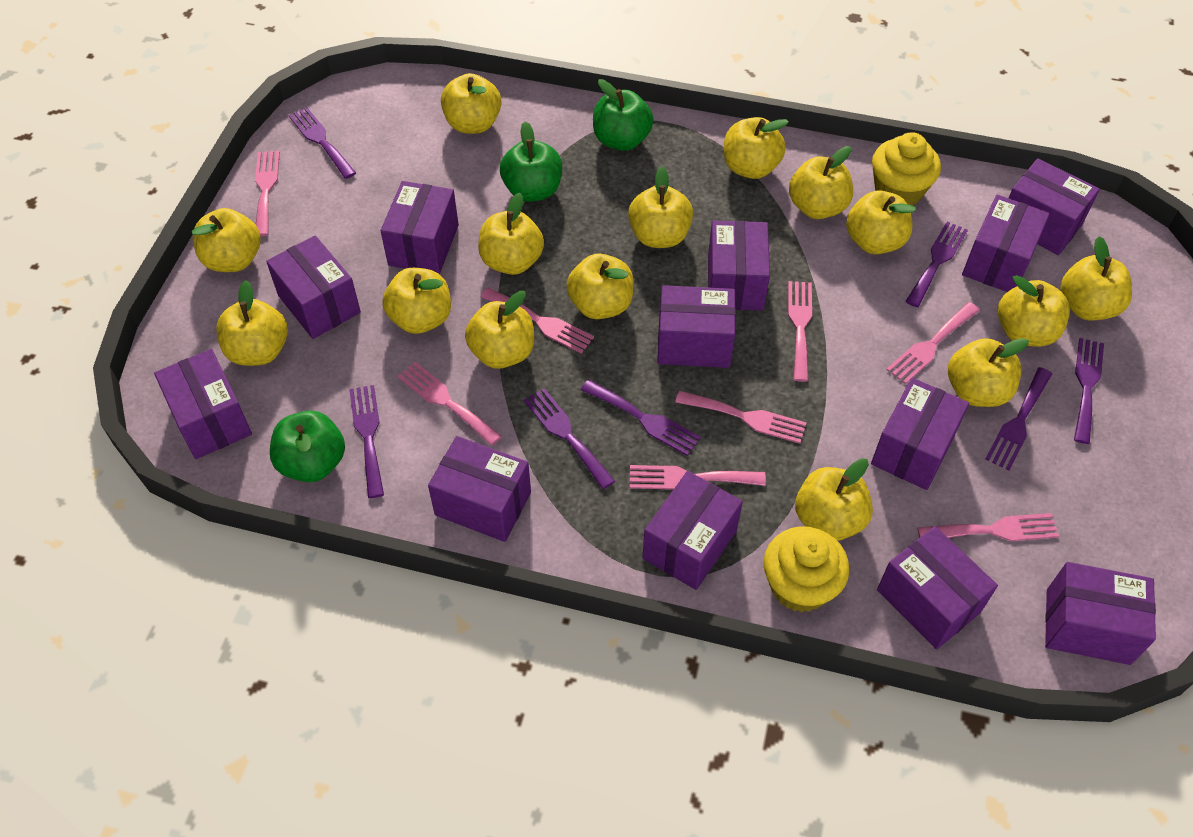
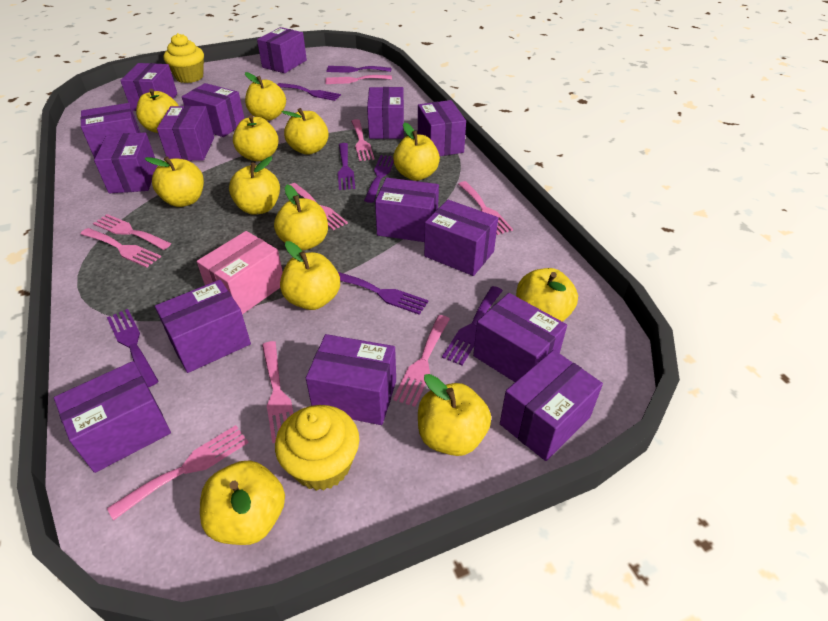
green apple: 3 -> 0
pink box: 0 -> 1
pink fork: 8 -> 9
purple box: 12 -> 15
yellow apple: 15 -> 12

